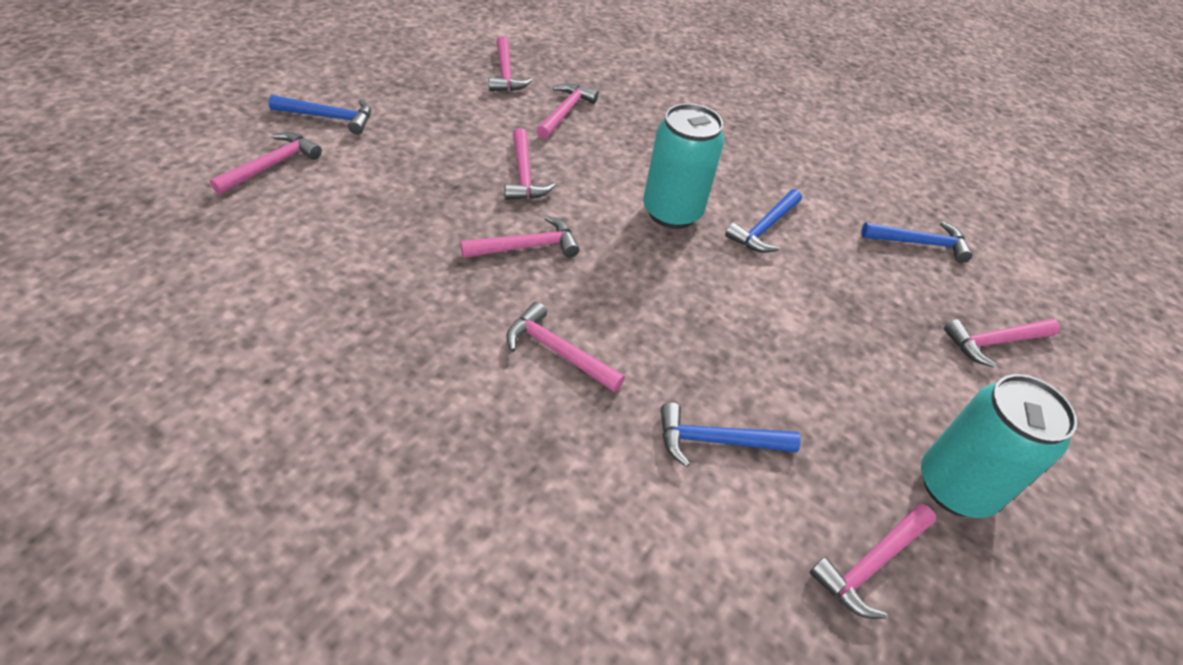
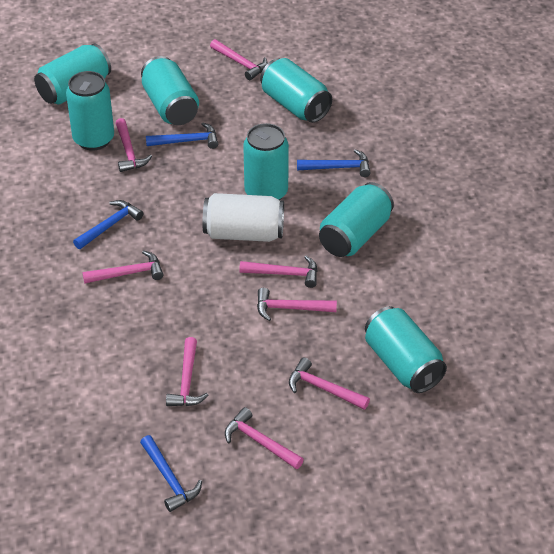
turquoise can: 2 -> 7
white can: 0 -> 1

